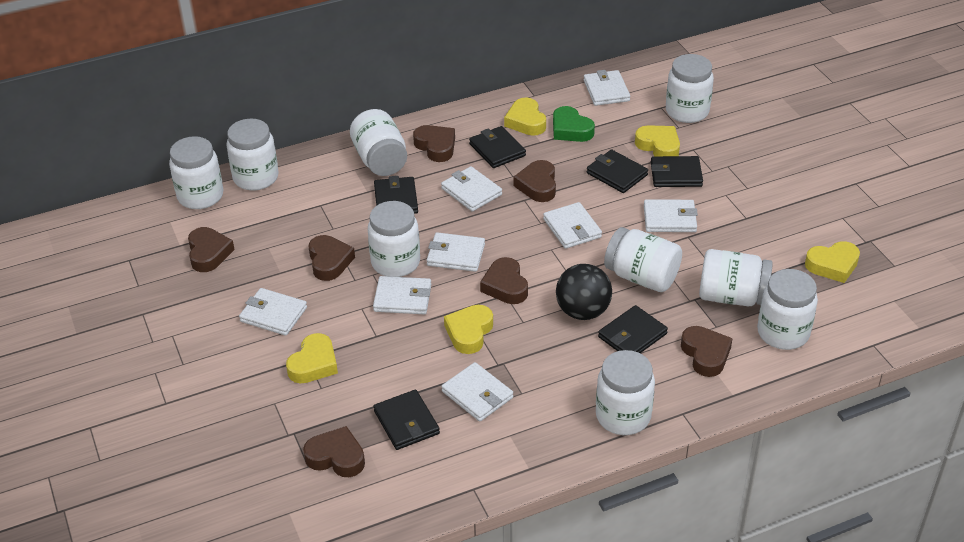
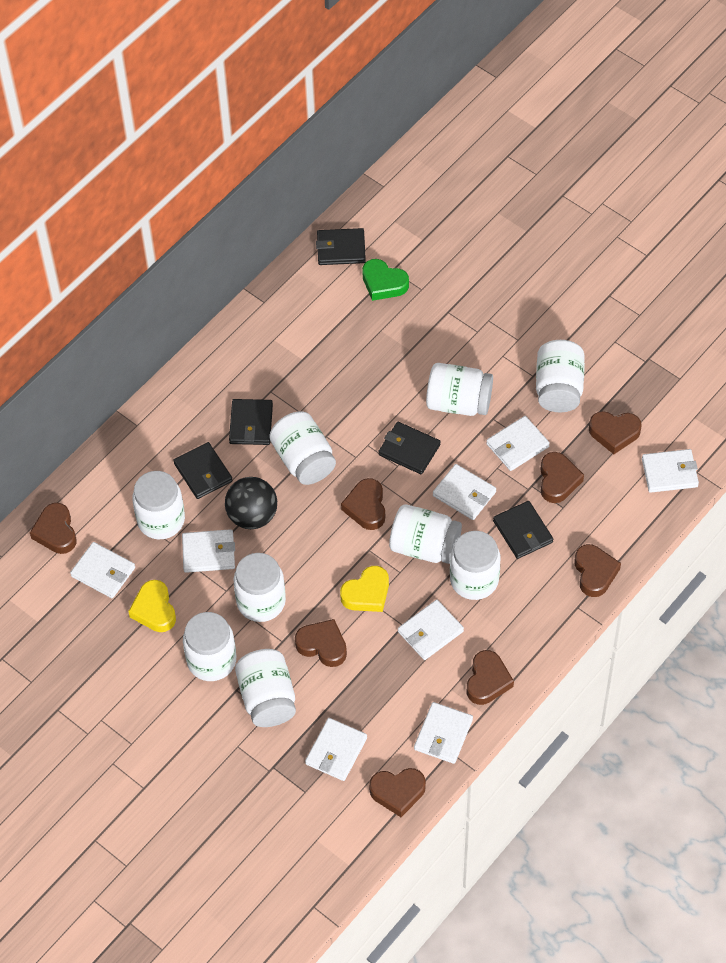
black wallet: 6 -> 5
brown heart: 7 -> 8
yellow heart: 5 -> 2

